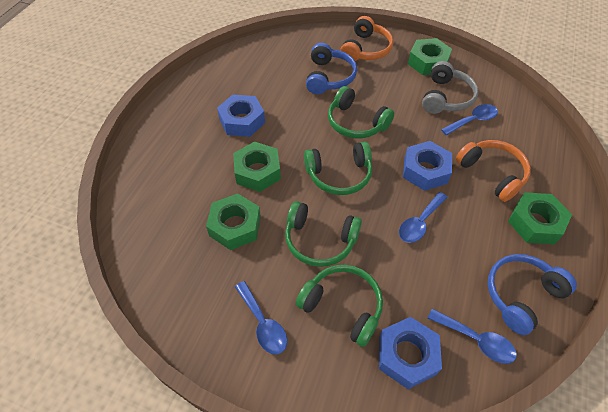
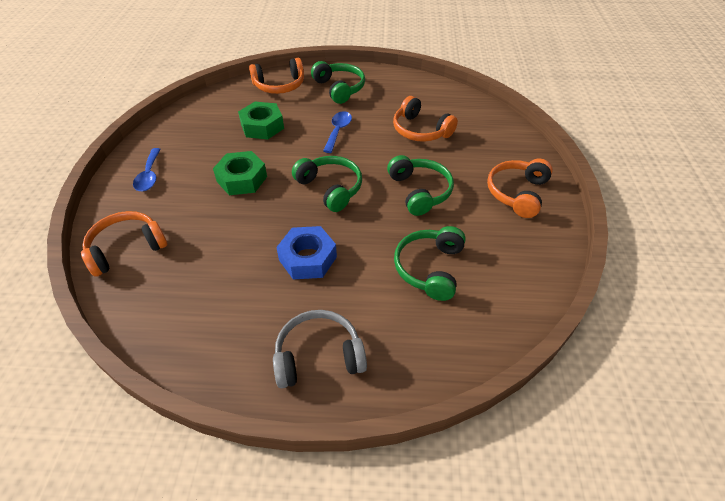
blue headphones: 2 -> 0
blue nut: 3 -> 1
blue spoon: 4 -> 2
green nut: 4 -> 2
orange headphones: 2 -> 4

